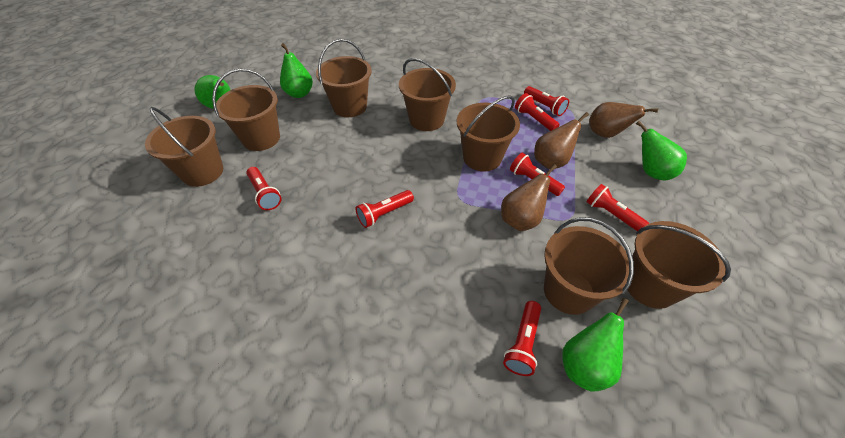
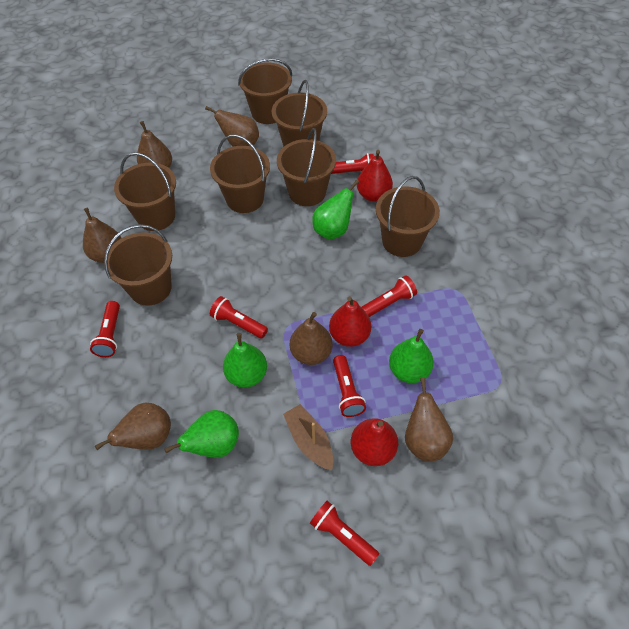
brown boat: 0 -> 1
brown pear: 3 -> 6
red flashlight: 7 -> 6
red pear: 0 -> 3

